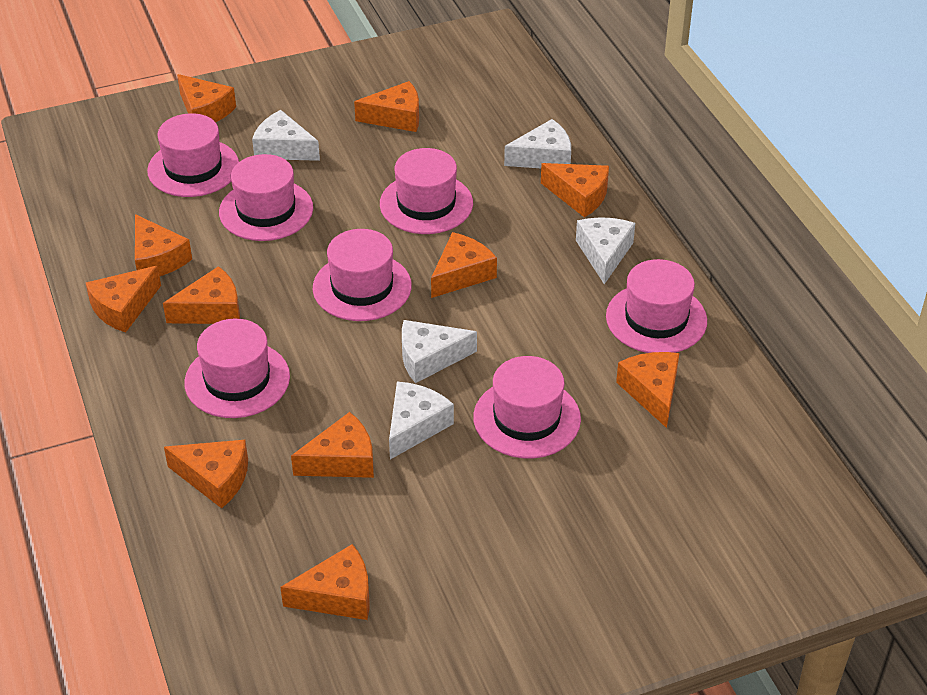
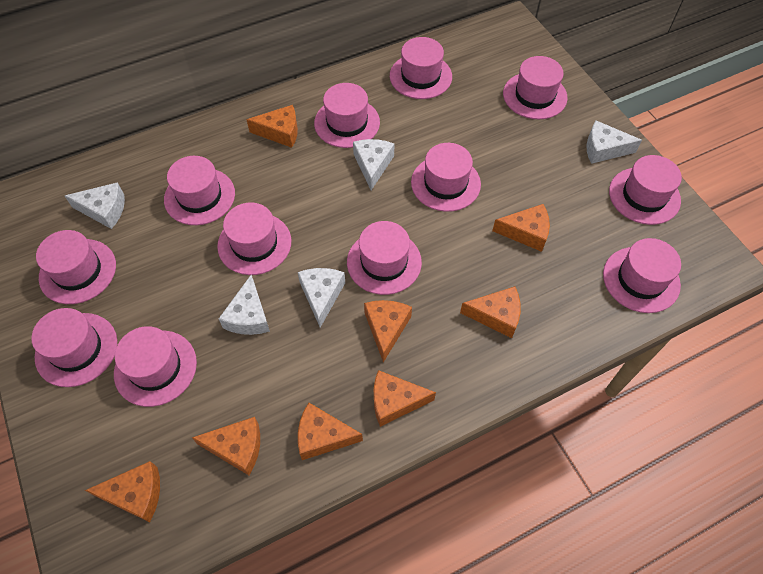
orange cheese: 11 -> 8
pink hat: 7 -> 12

